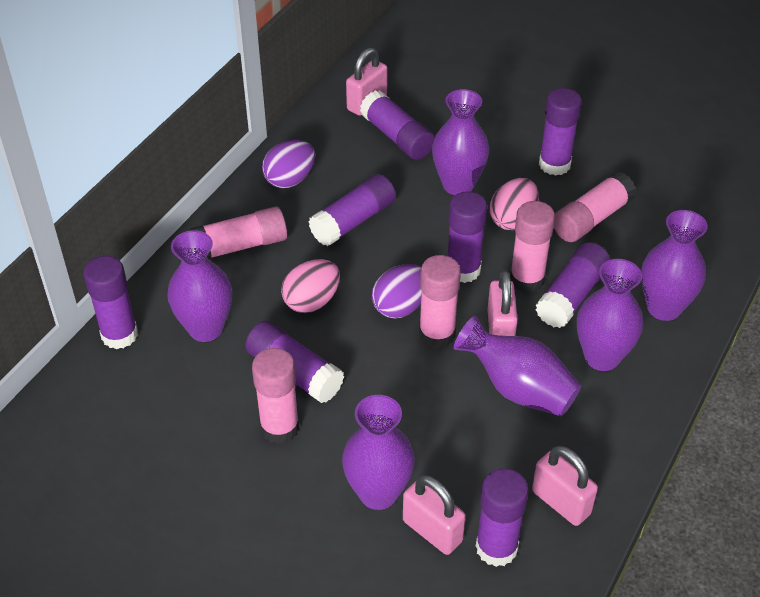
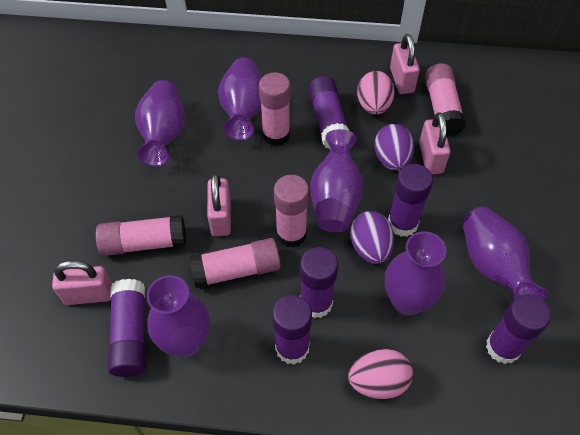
purple glue stick: 8 -> 6

